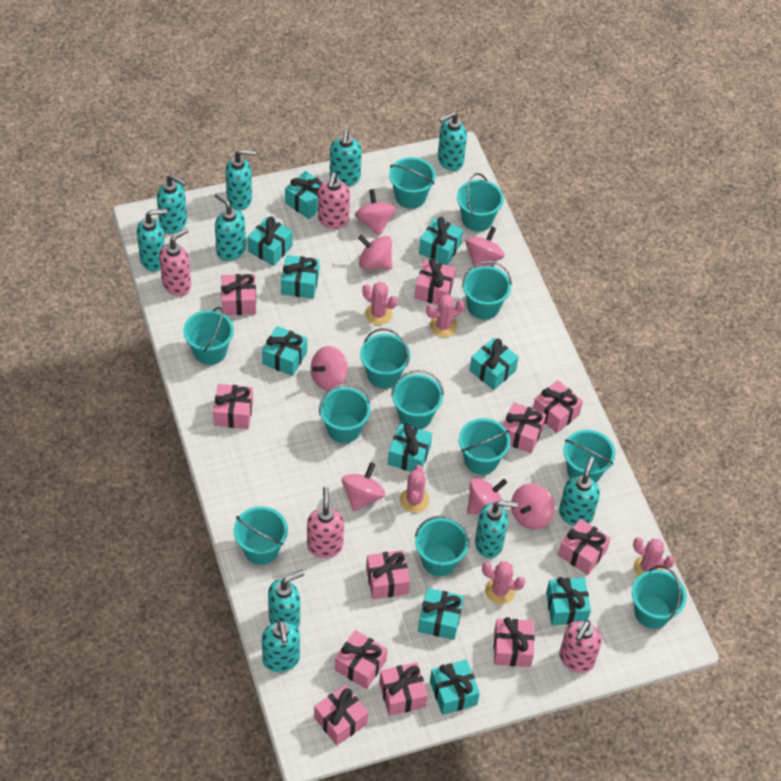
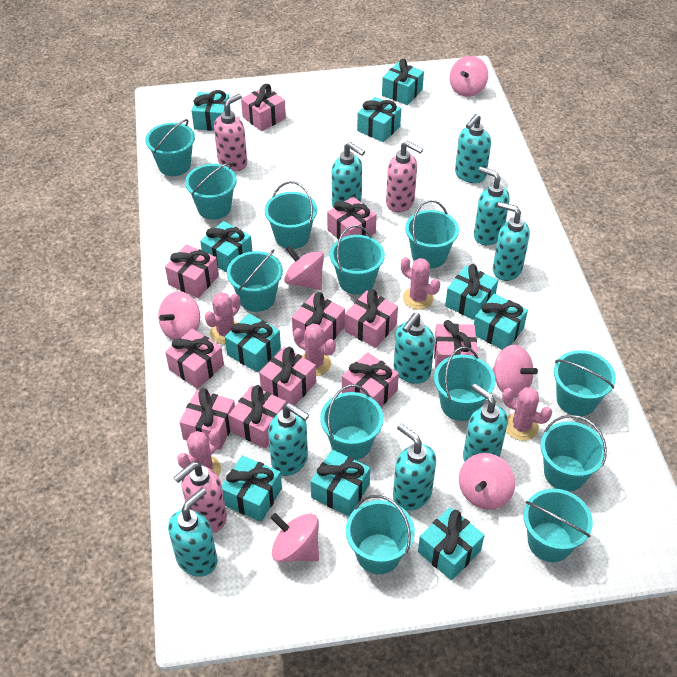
pink soap dispenser: 4 -> 3
pink spinning top: 7 -> 6
turquoise soap dispenser: 10 -> 9

